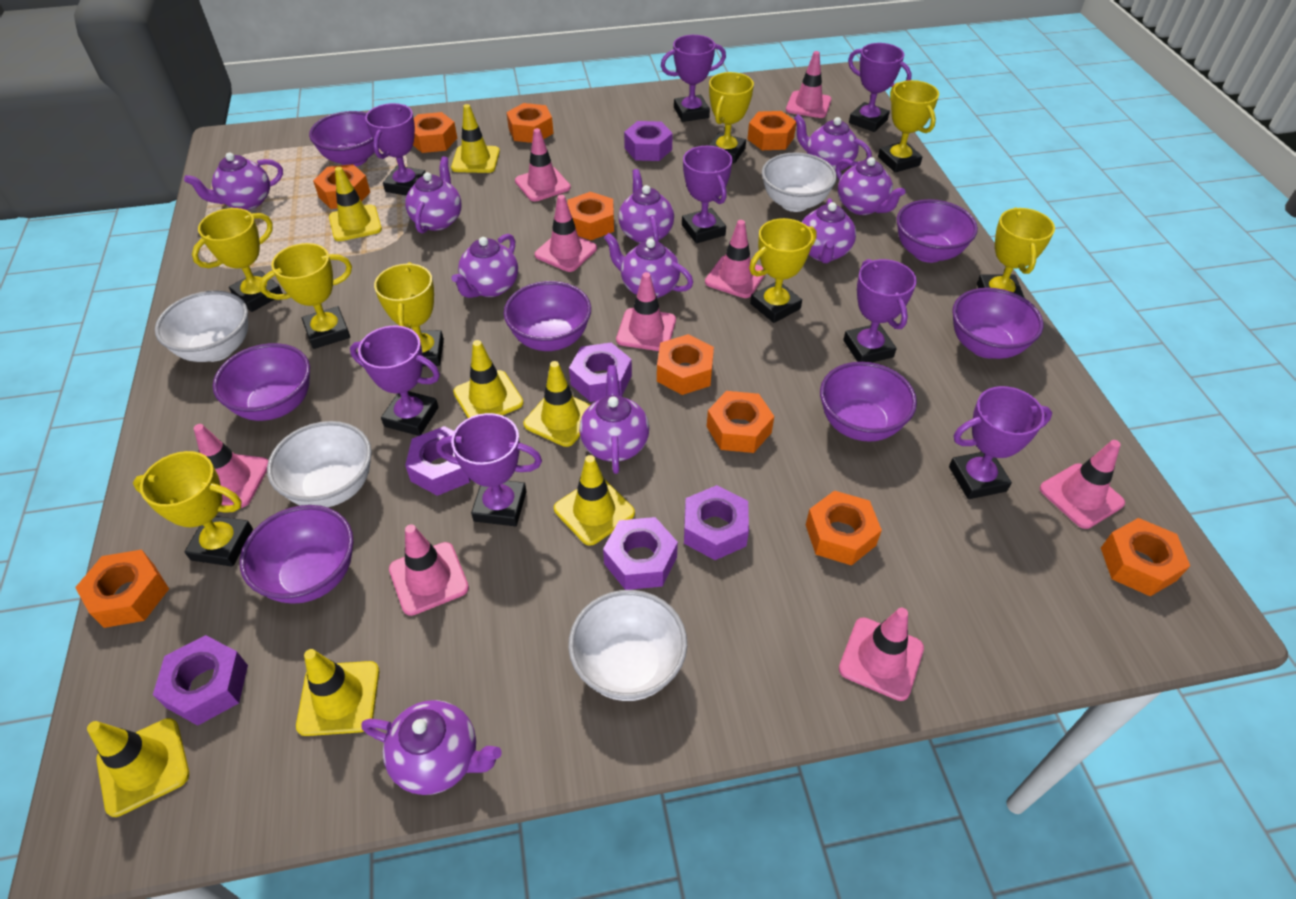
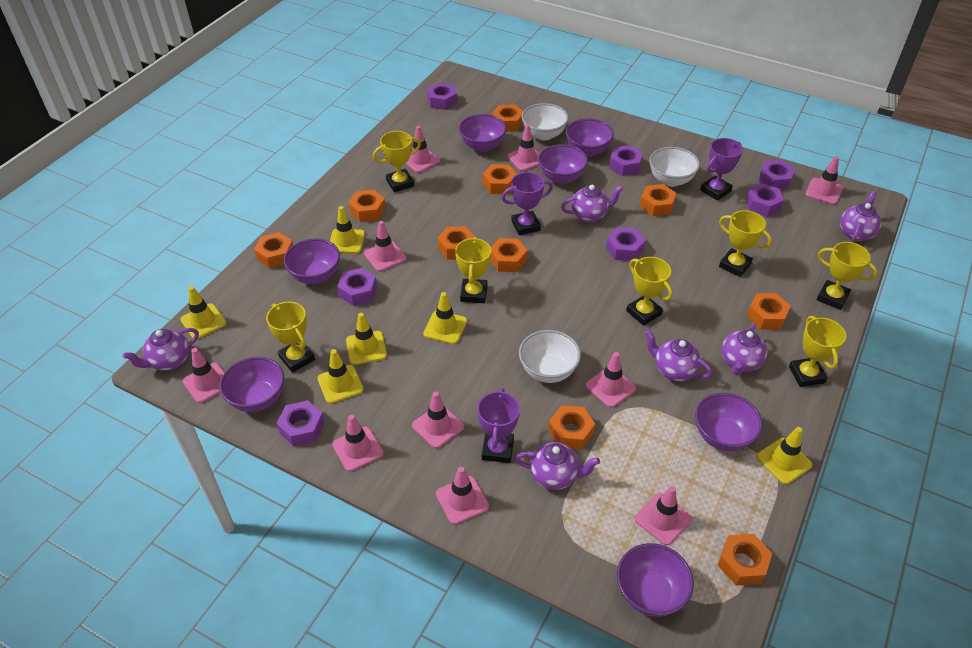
pink traffic cone: 9 -> 10
purple nut: 6 -> 7
purple teapot: 10 -> 6
purple trophy: 8 -> 3
white bowl: 4 -> 3
yellow traffic cone: 7 -> 6
yellow trophy: 8 -> 7

